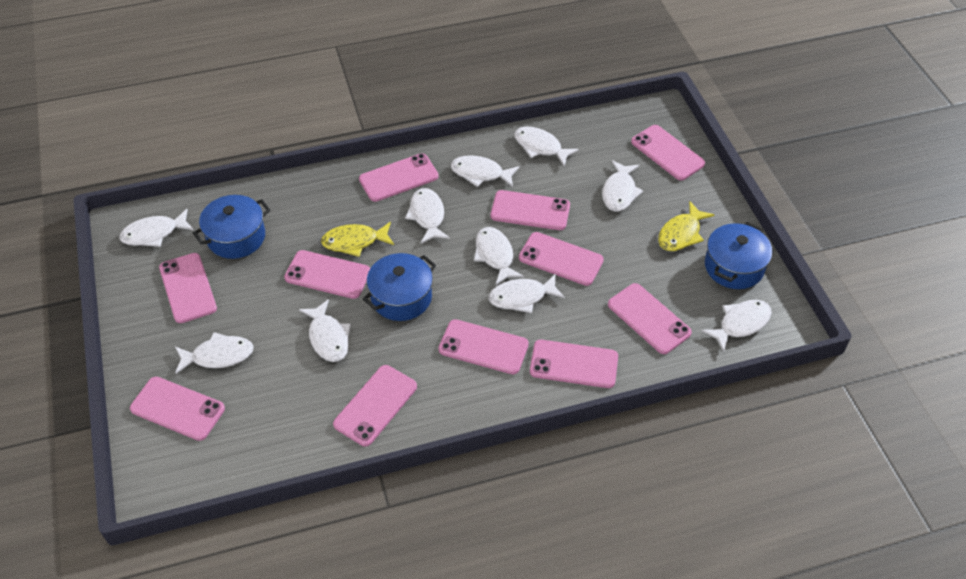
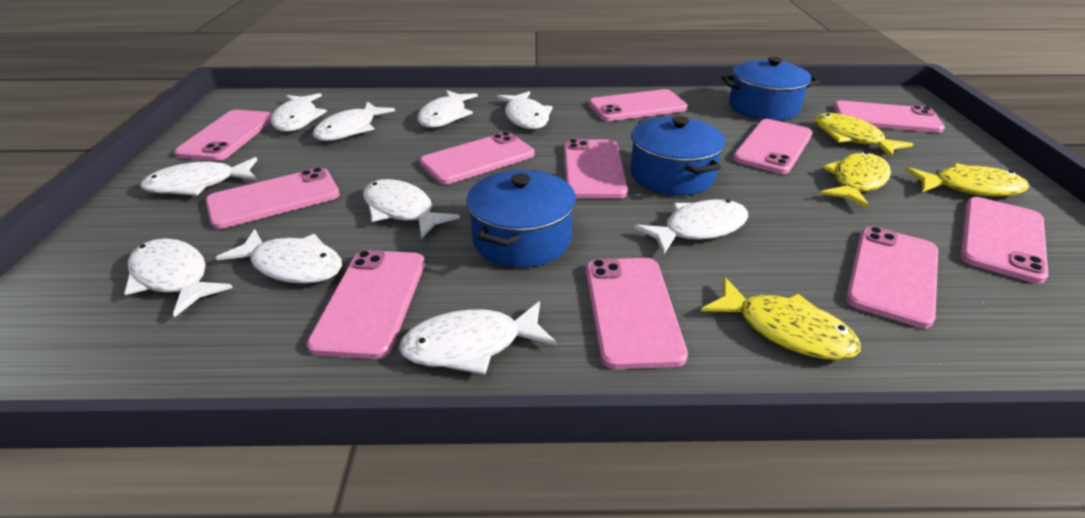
yellow fish: 2 -> 4

